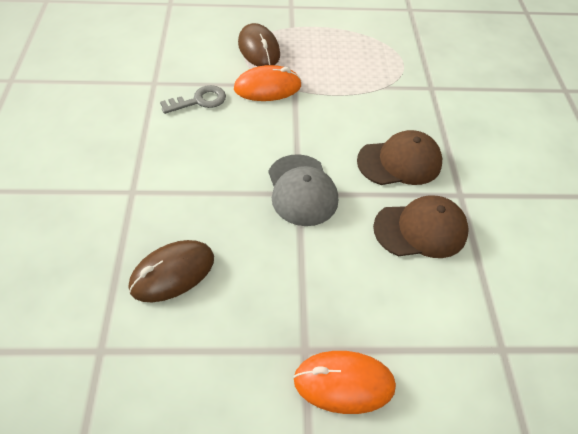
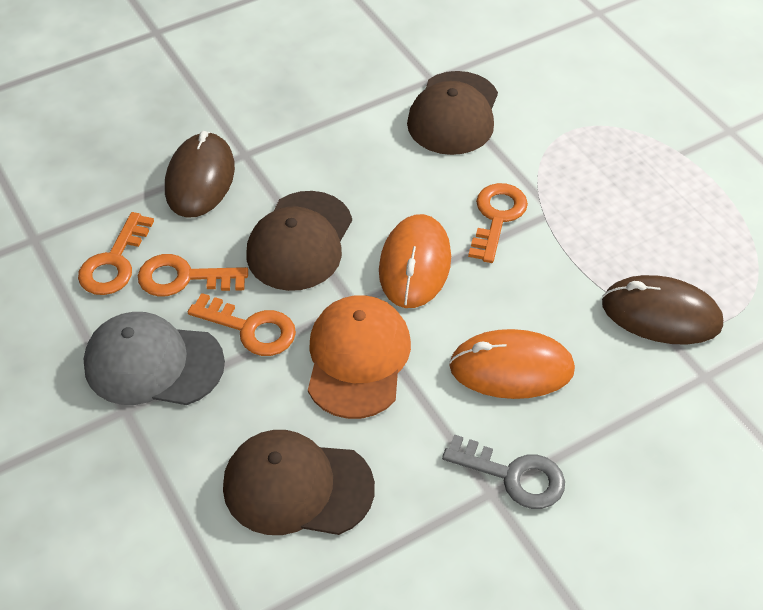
brown cap: 2 -> 3
orange cap: 0 -> 1
orange key: 0 -> 4

